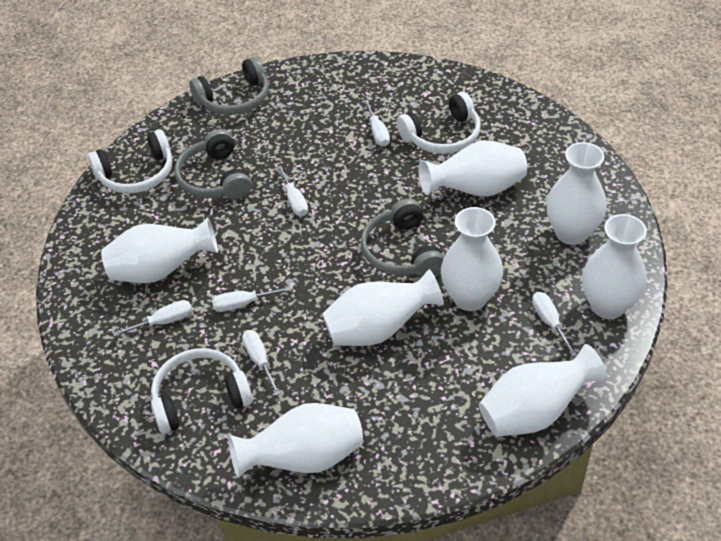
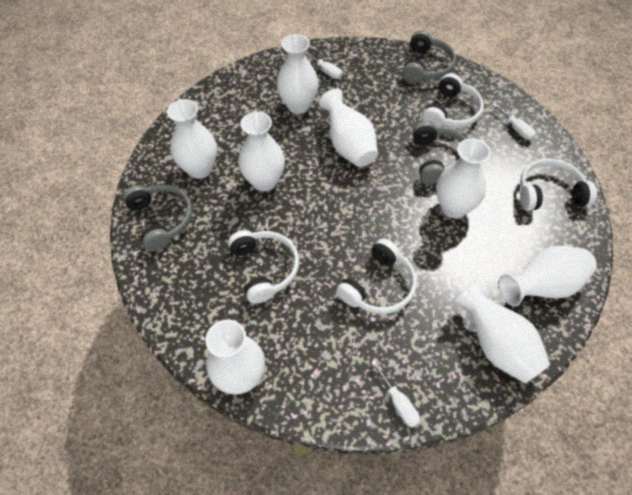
white headphones: 3 -> 4
white screwdriver: 6 -> 3

